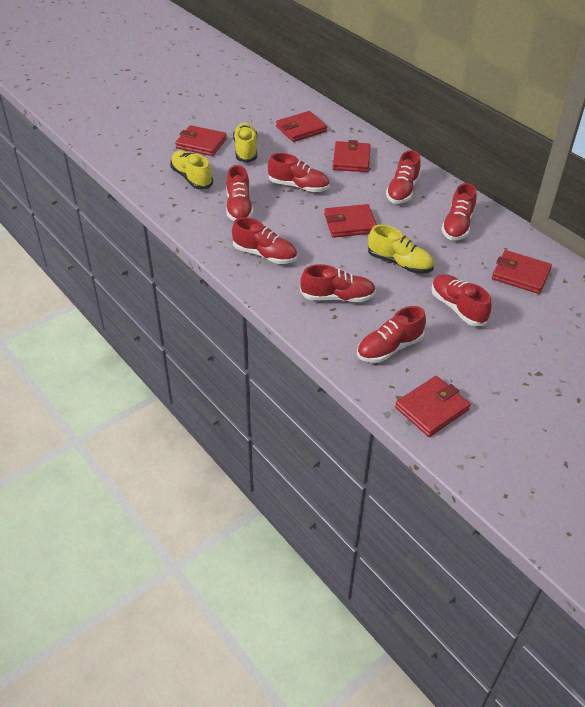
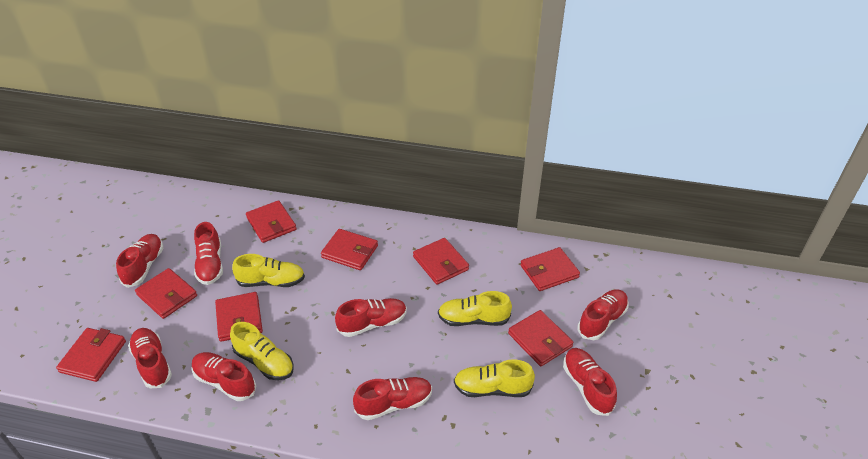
red wallet: 6 -> 8
yellow shoe: 3 -> 4

